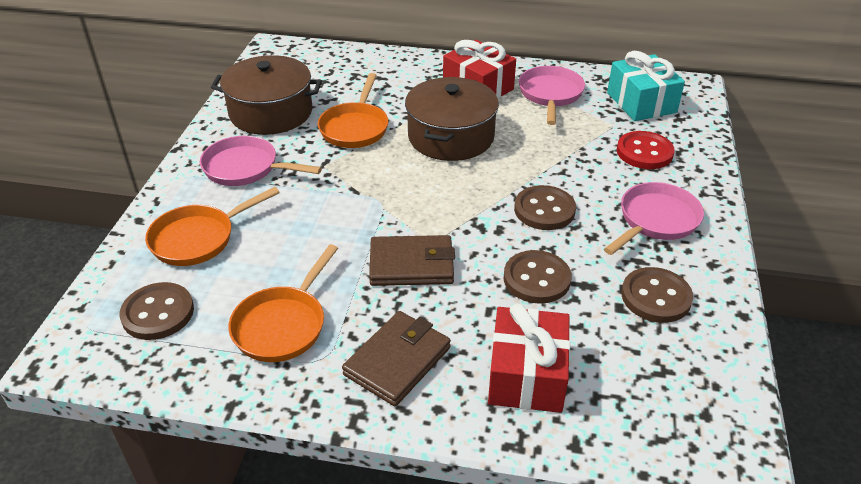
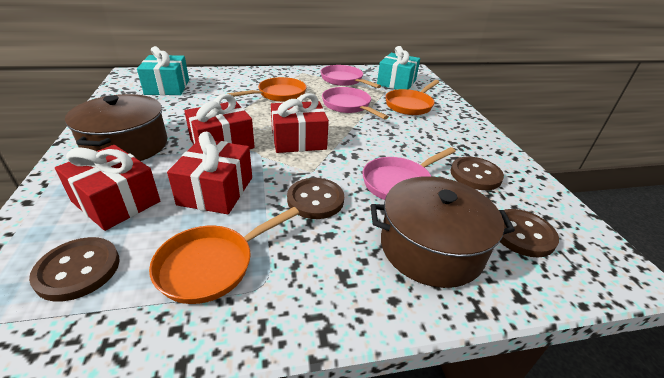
brown wallet: 2 -> 0
red button: 1 -> 0
red gift: 2 -> 4
turquoise gift: 1 -> 2

